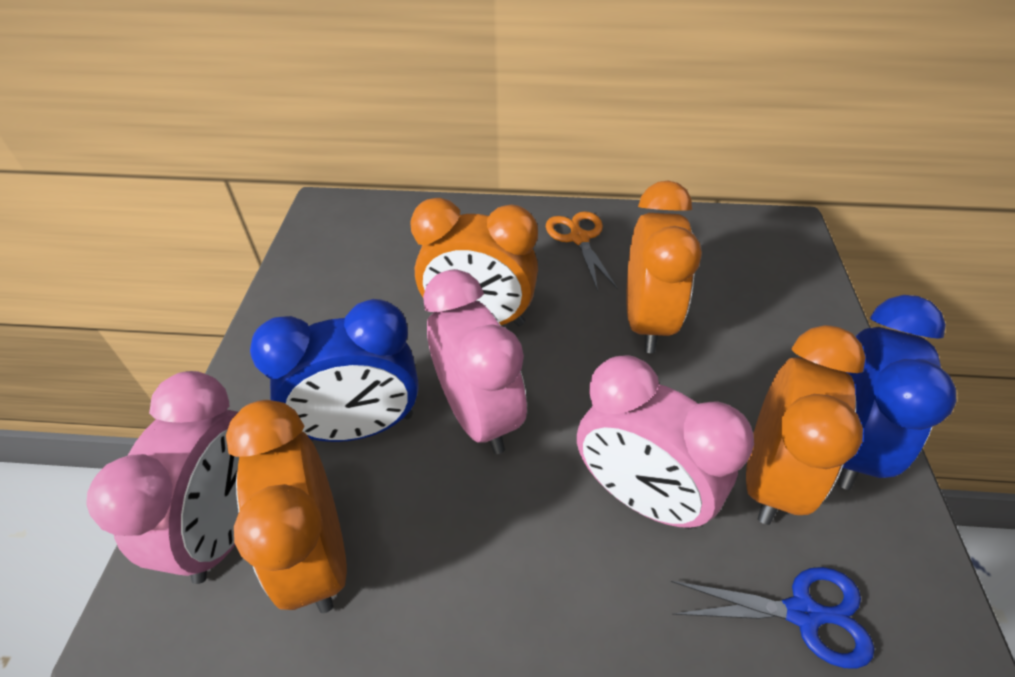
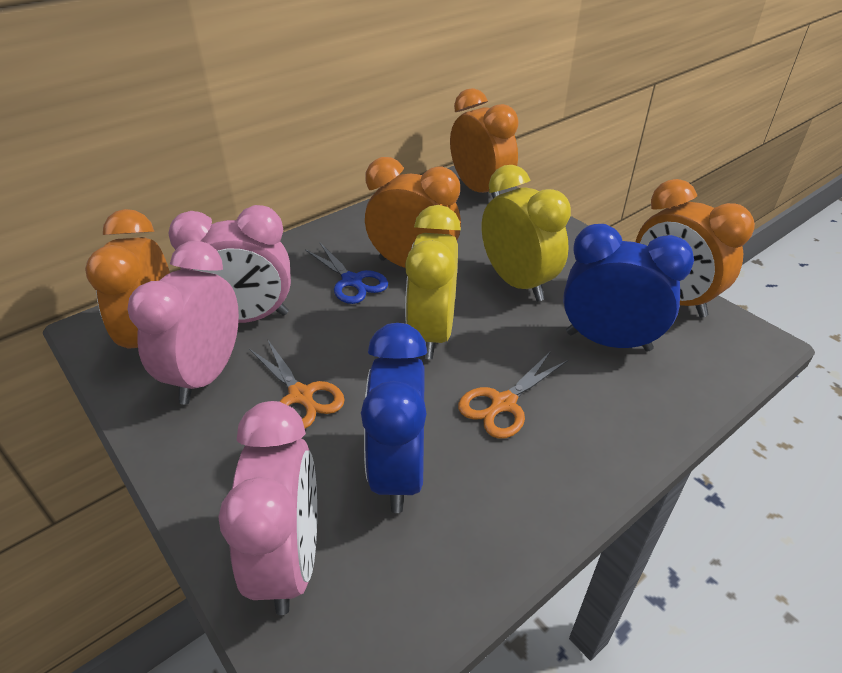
orange scissors: 1 -> 2
yellow clock: 0 -> 2

